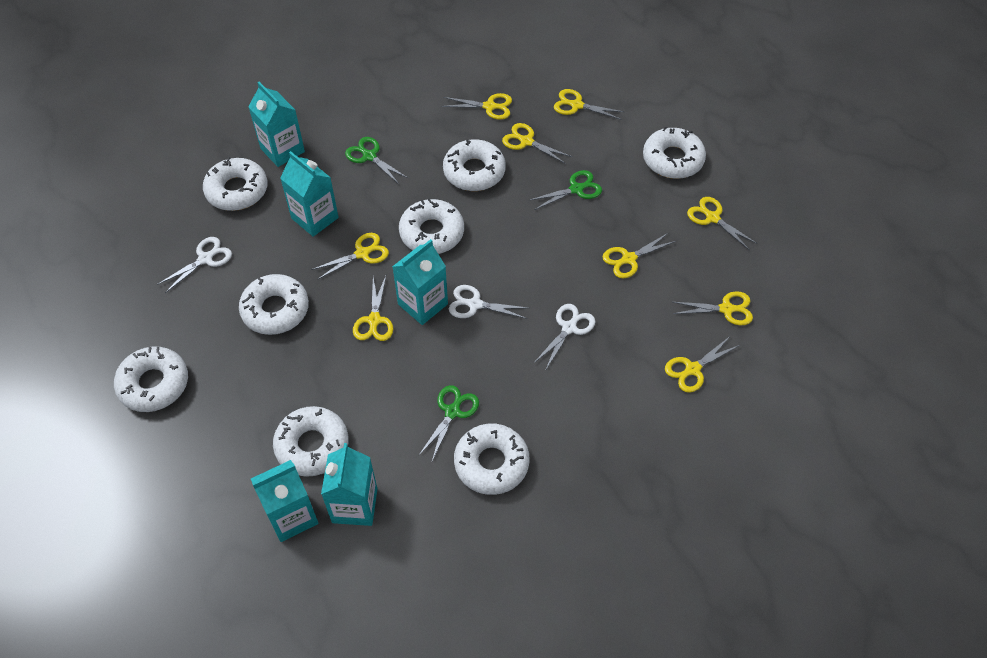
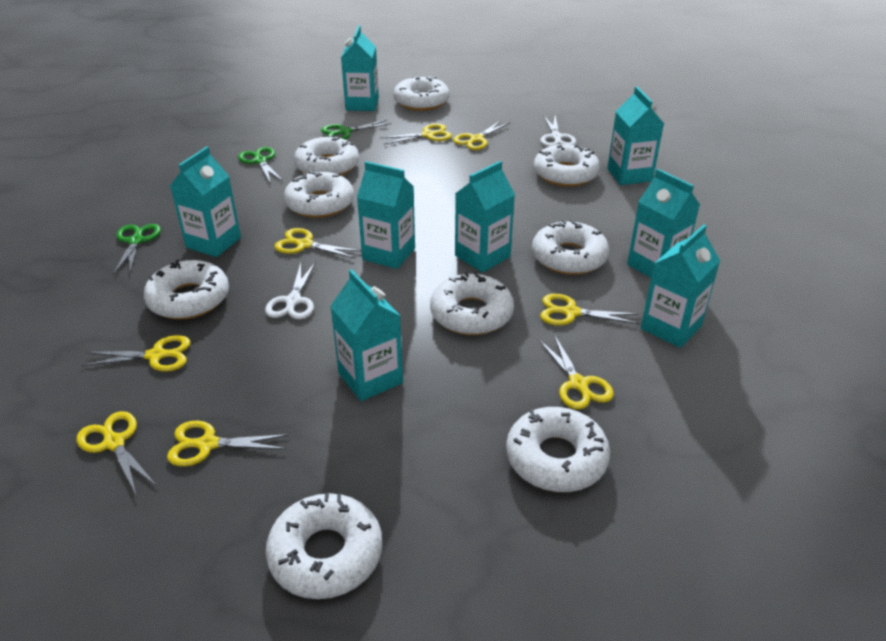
turquoise carton: 5 -> 8
white donut: 8 -> 9
white scissors: 3 -> 2
yellow scissors: 9 -> 8

